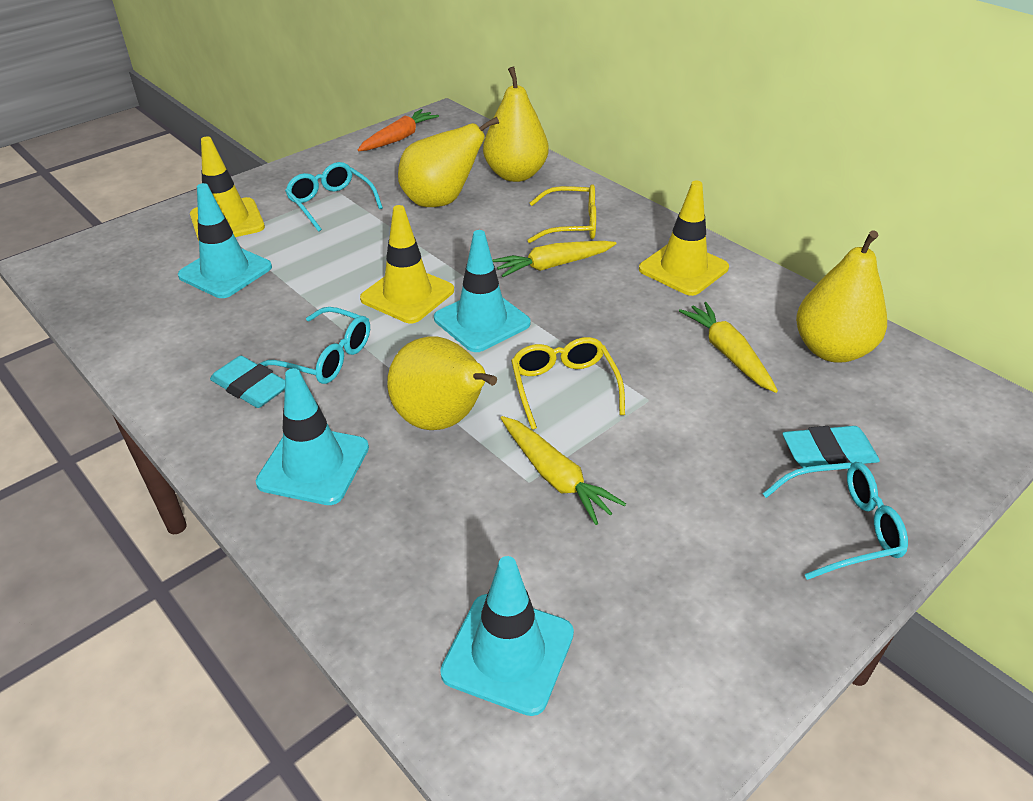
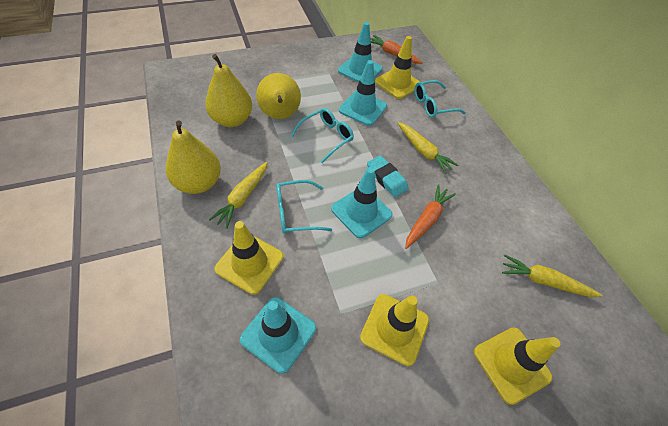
orange carrot: 1 -> 2
turquoise eraser: 2 -> 1
yellow glasses: 2 -> 0
yellow pear: 4 -> 3
yellow traffic cone: 3 -> 4

